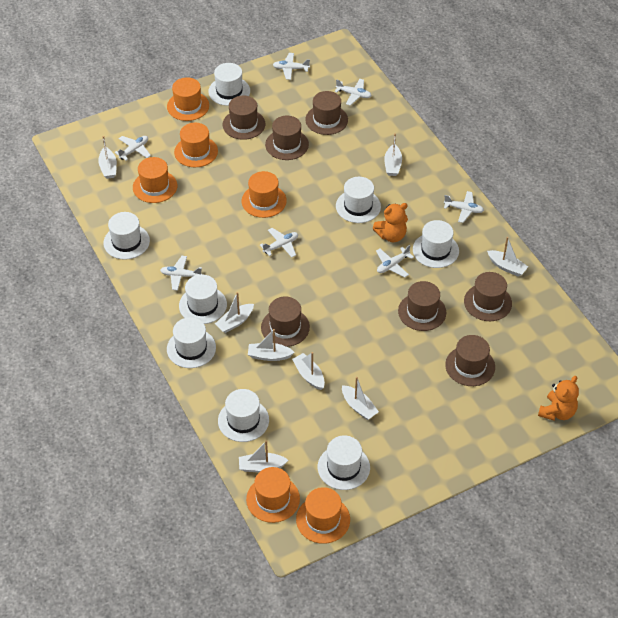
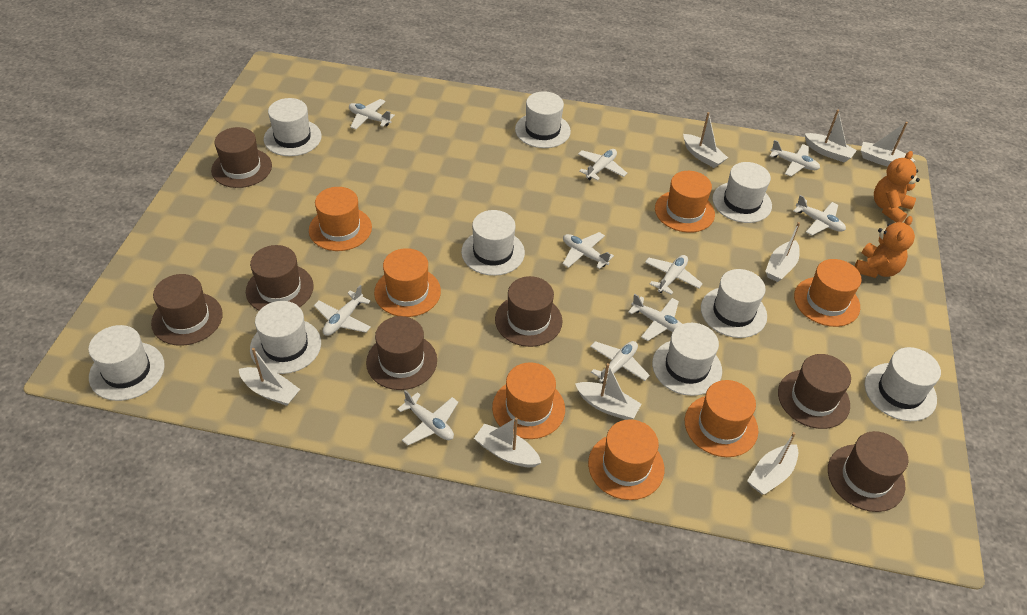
orange hat: 6 -> 7
white hat: 8 -> 9
white plane: 7 -> 10

